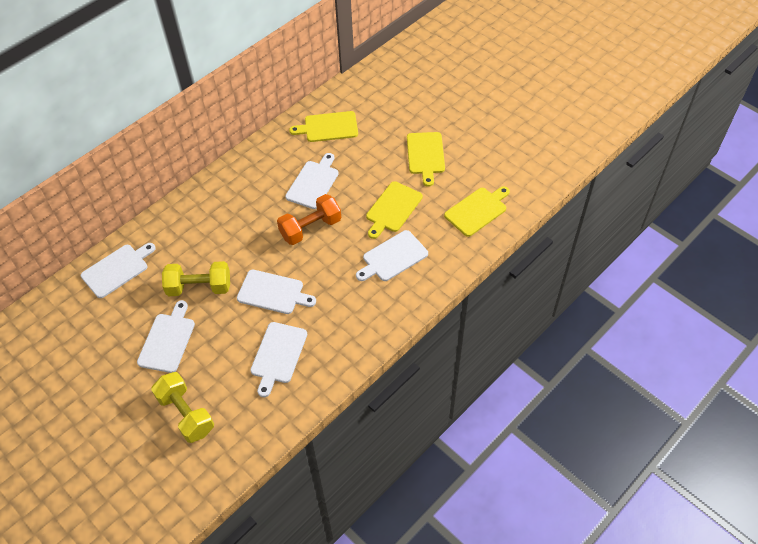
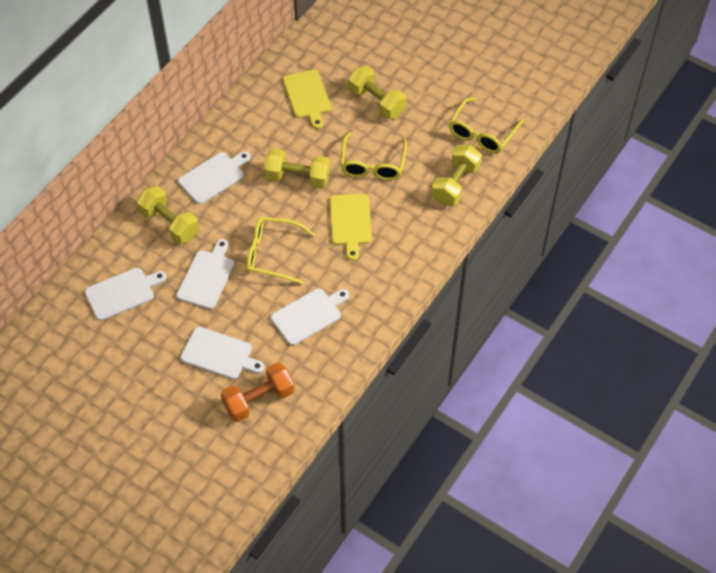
white cutting board: 6 -> 5
yellow cutting board: 4 -> 2
yellow dumbbell: 2 -> 4
yellow glasses: 0 -> 3

